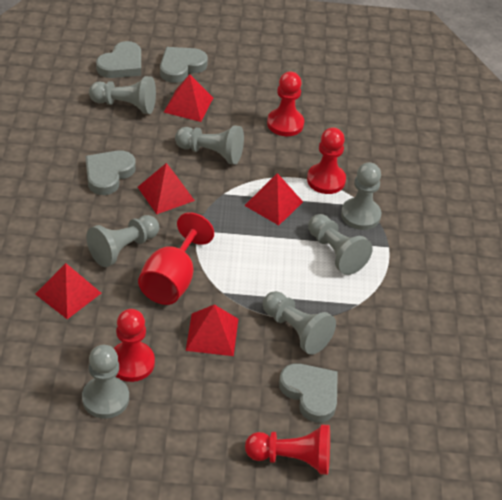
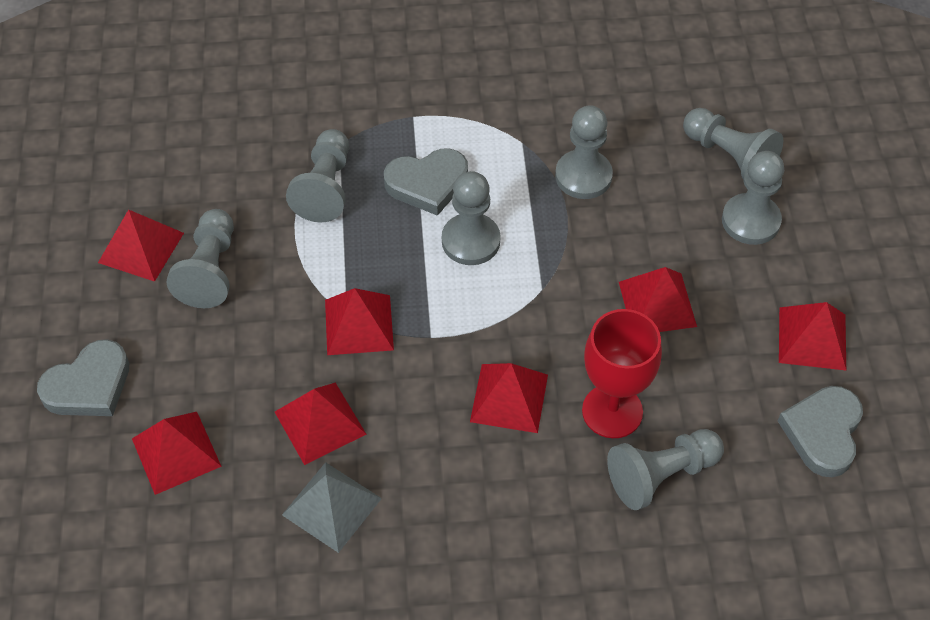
grey heart: 4 -> 3
grey pyramid: 0 -> 1
red pawn: 4 -> 0
red pyramid: 5 -> 7

